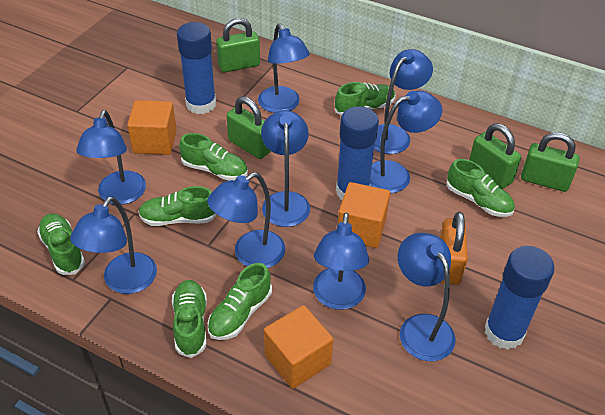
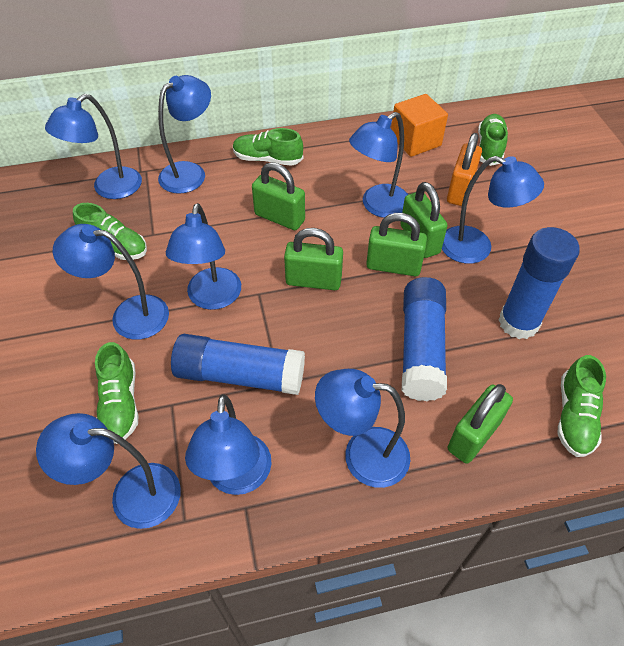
green padlock: 4 -> 5
green shoe: 7 -> 5
orange cube: 3 -> 1

